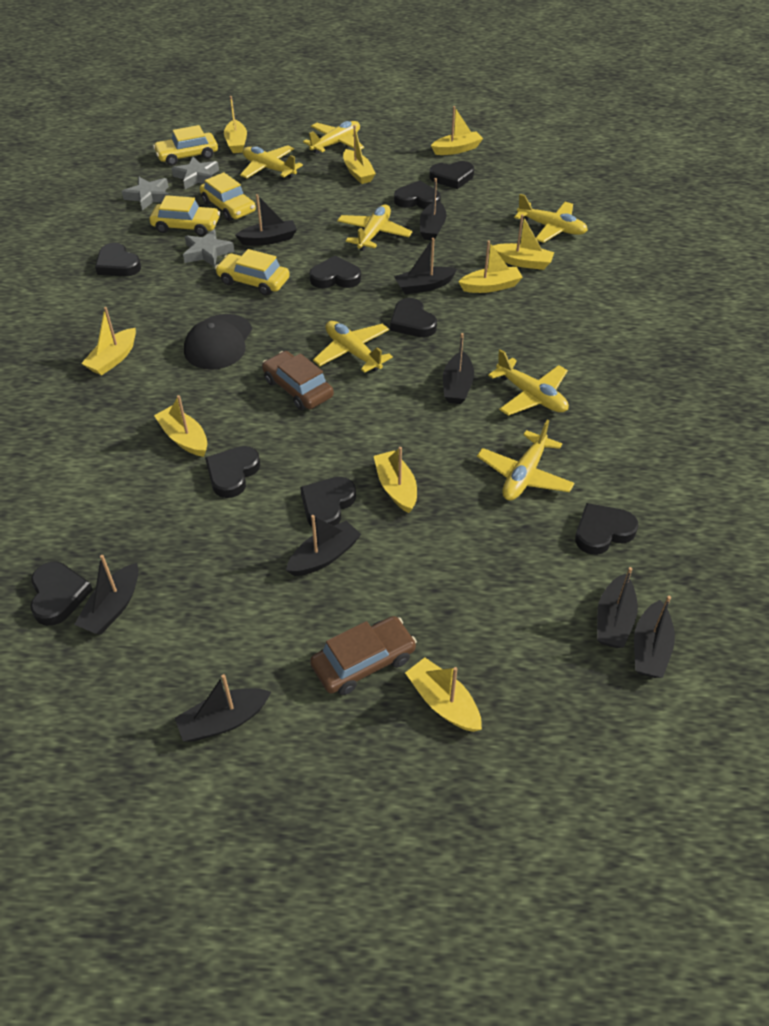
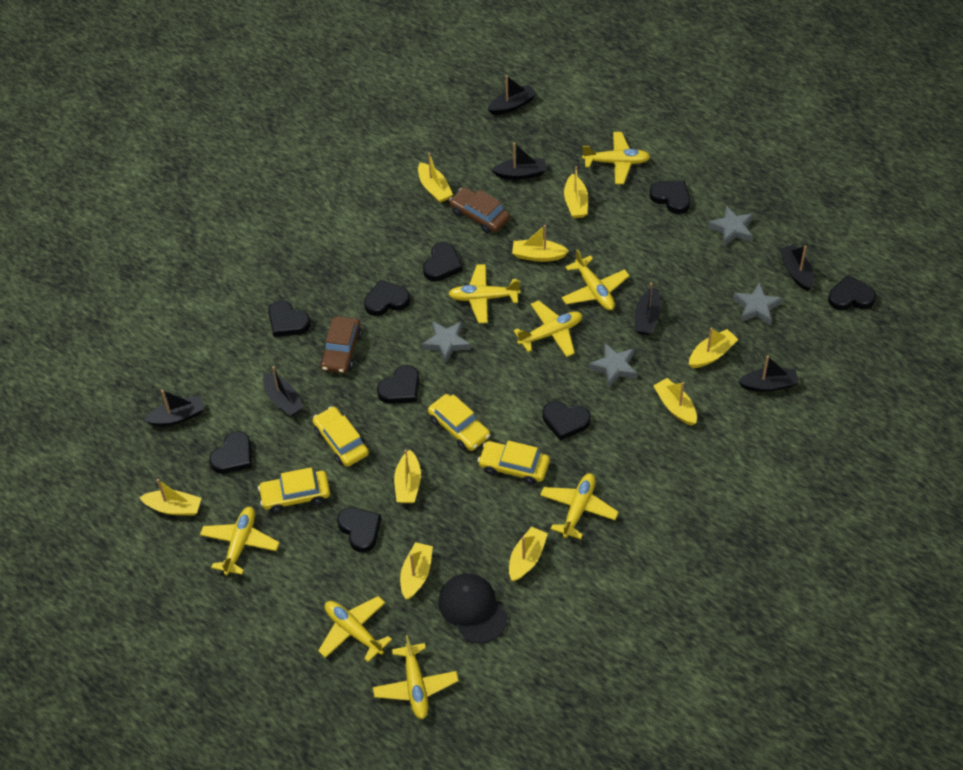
black boat: 9 -> 7
grey star: 3 -> 4
yellow plane: 7 -> 8

